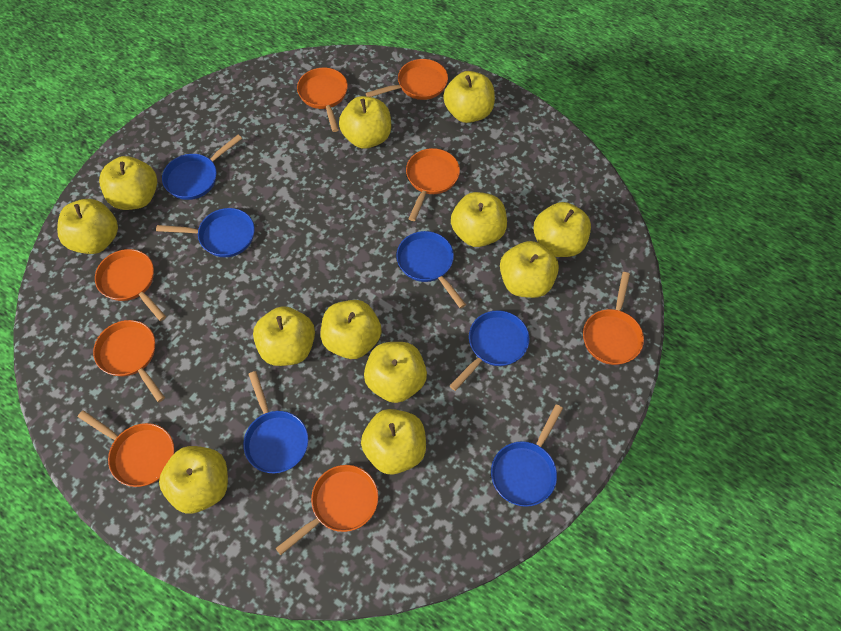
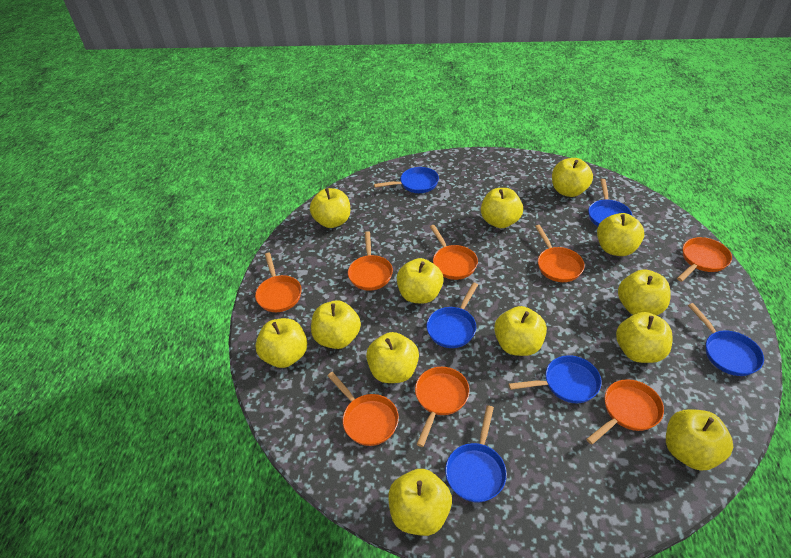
yellow apple: 12 -> 13

